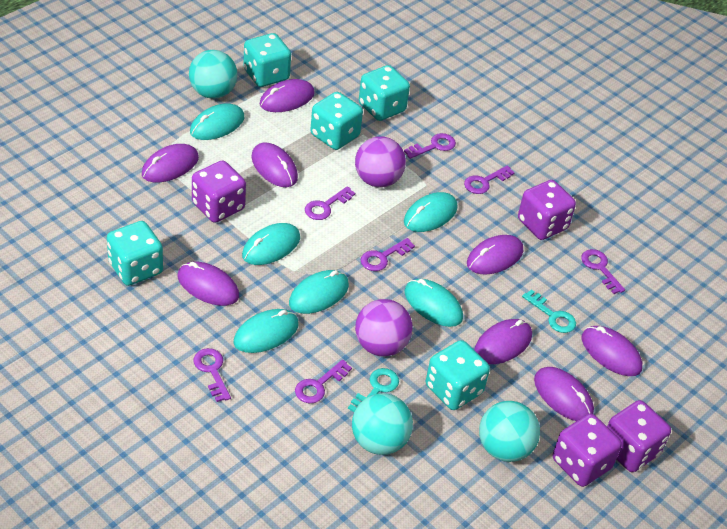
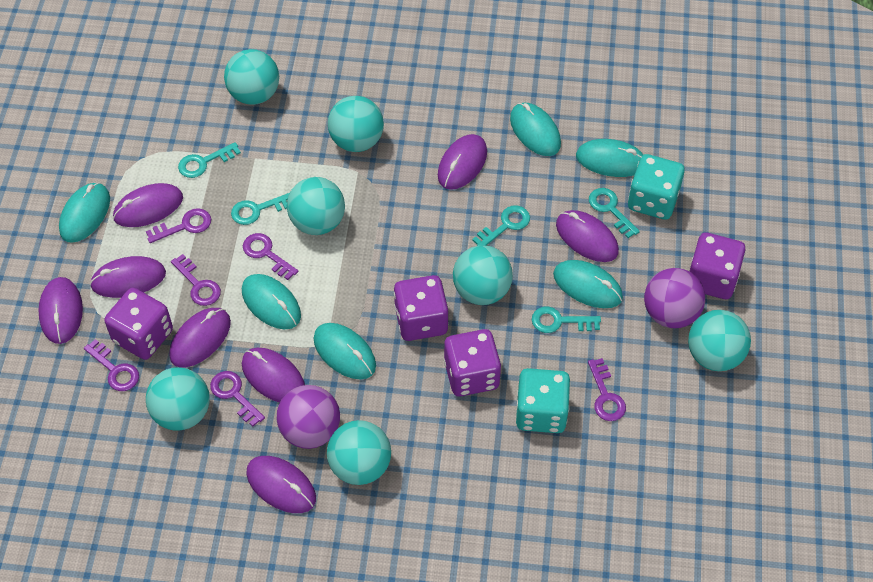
purple key: 7 -> 6
turquoise ball: 3 -> 7
turquoise dice: 5 -> 2
turquoise key: 2 -> 5

